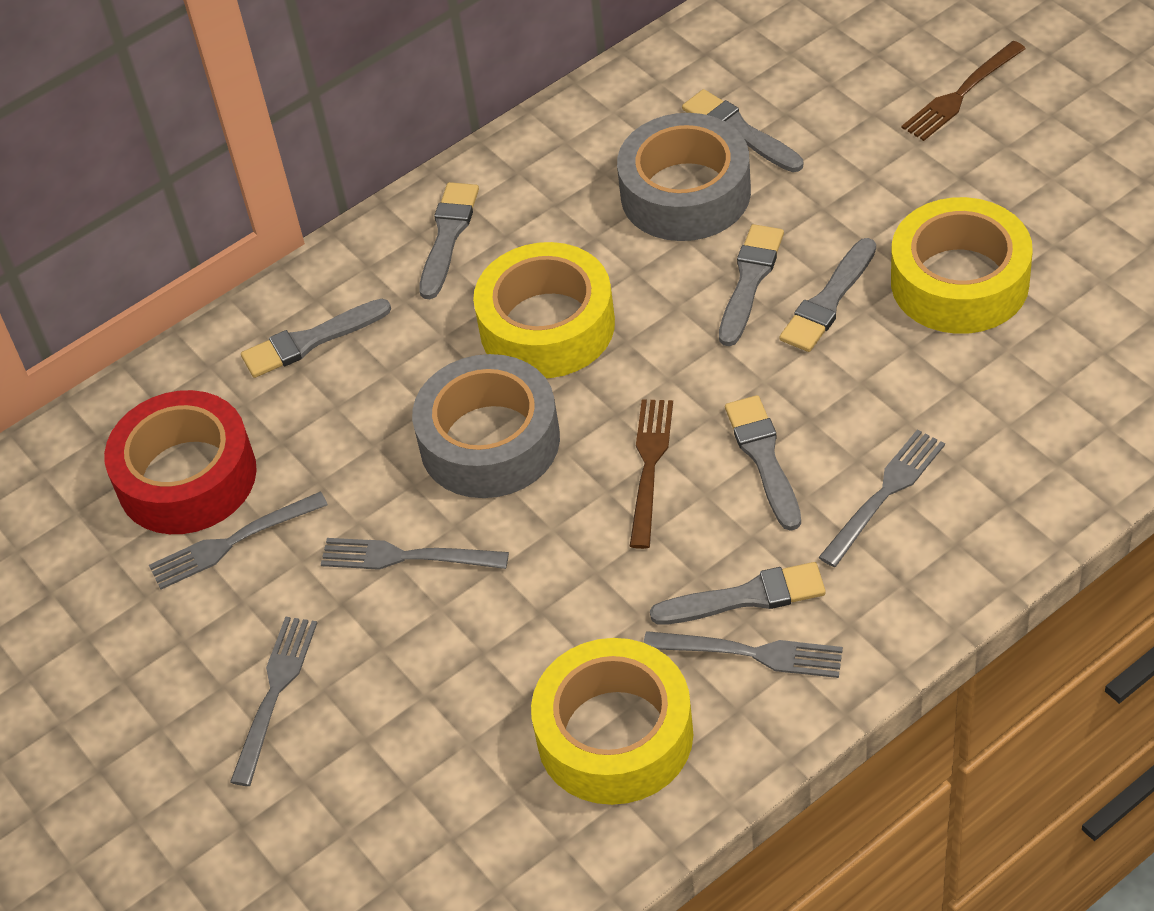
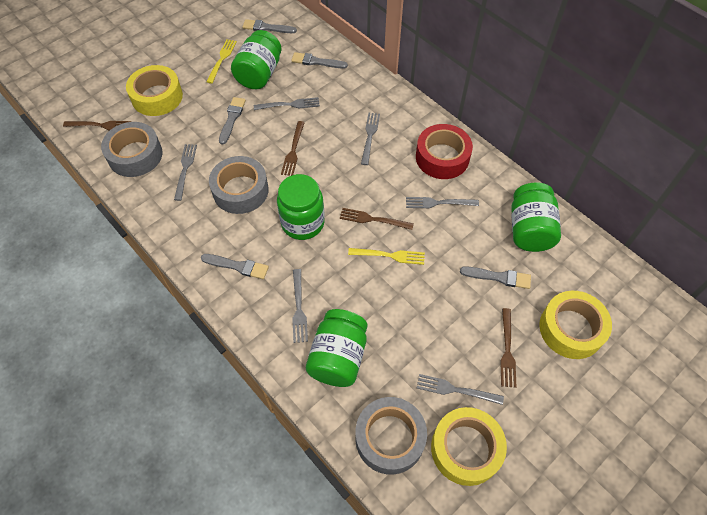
brown fork: 2 -> 4
green jar: 0 -> 4
grey brush: 7 -> 5
grey fork: 5 -> 6
grey tape: 2 -> 3
yellow fork: 0 -> 2

